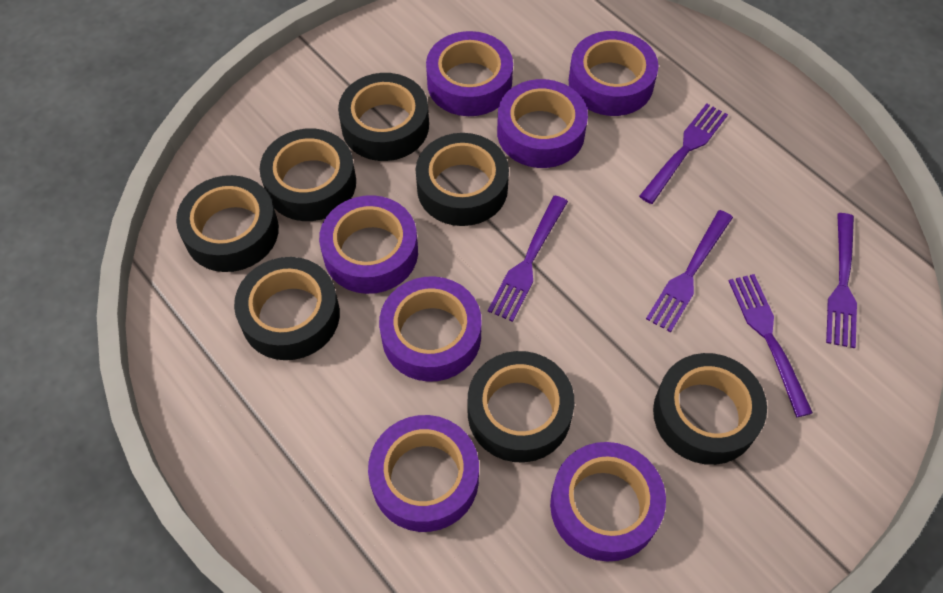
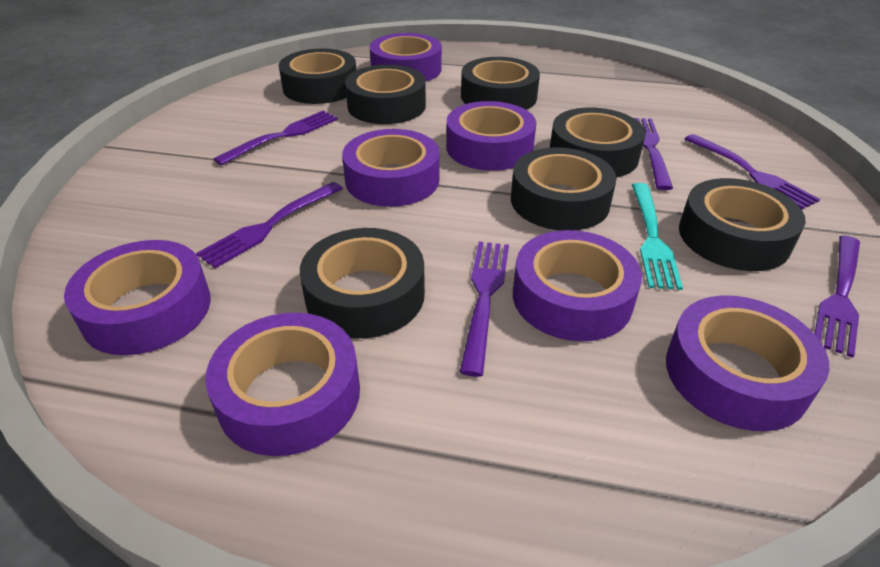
purple fork: 5 -> 6
turquoise fork: 0 -> 1

